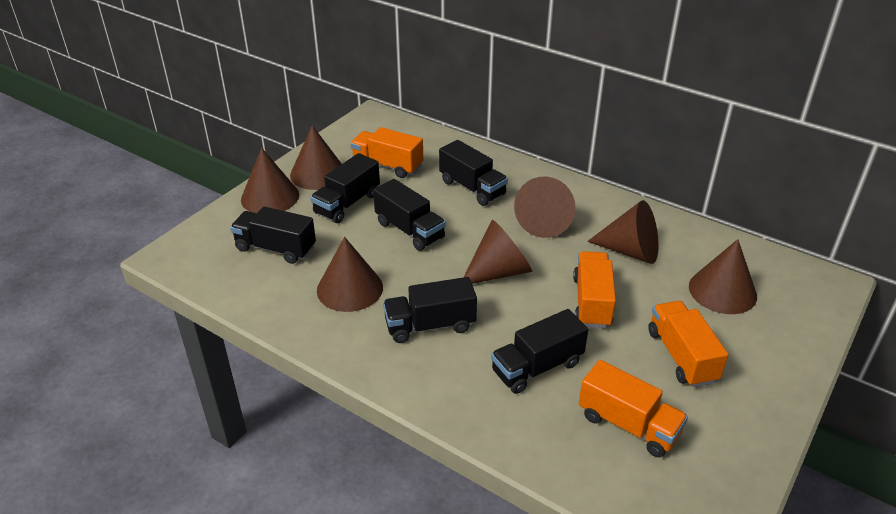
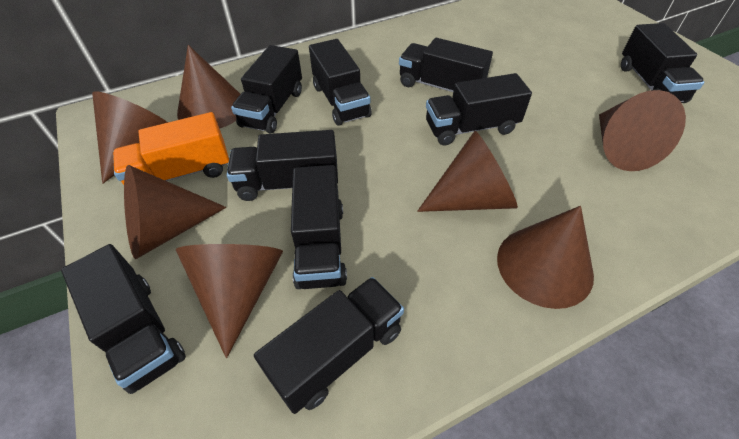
black truck: 6 -> 9
orange truck: 4 -> 1

